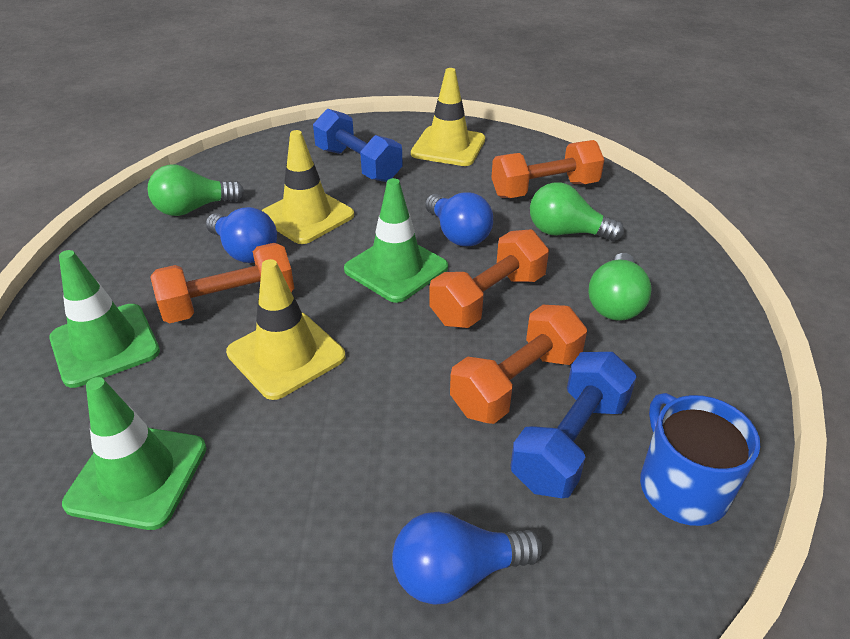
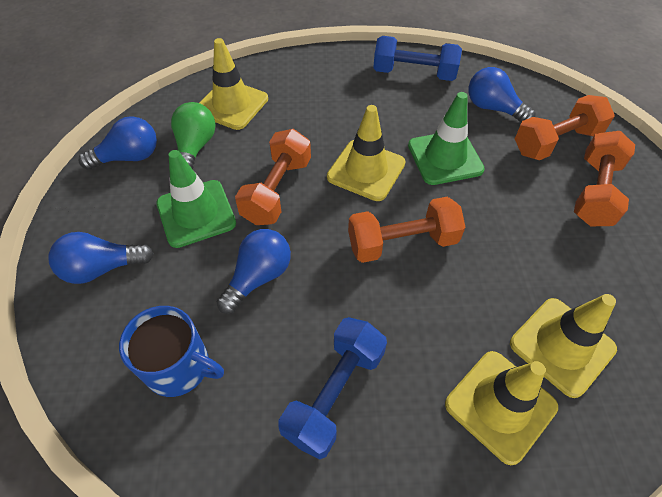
blue light bulb: 3 -> 4
green light bulb: 3 -> 1
green traffic cone: 3 -> 2
yellow traffic cone: 3 -> 4

